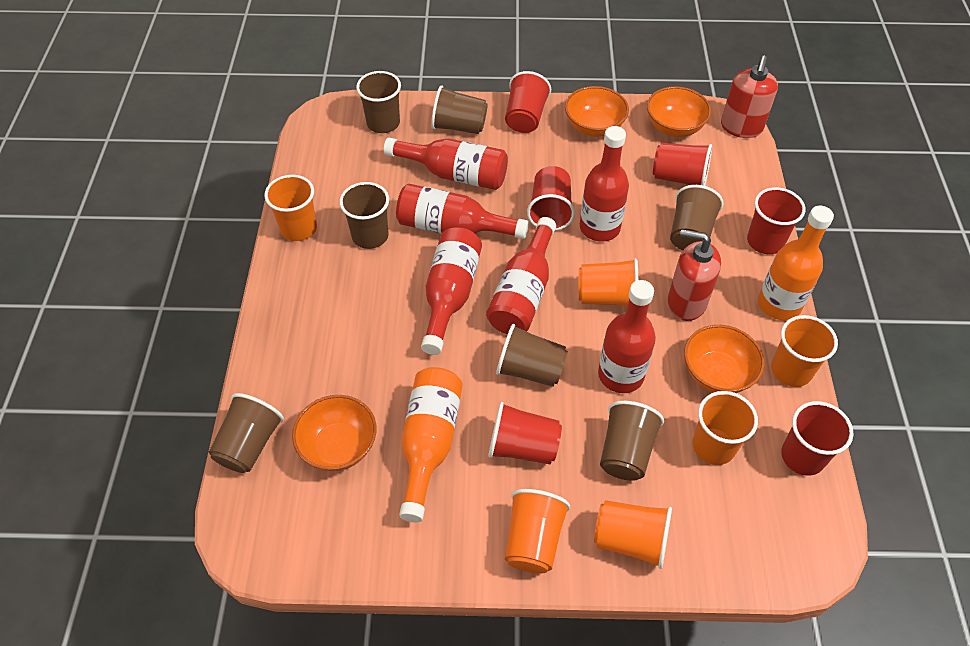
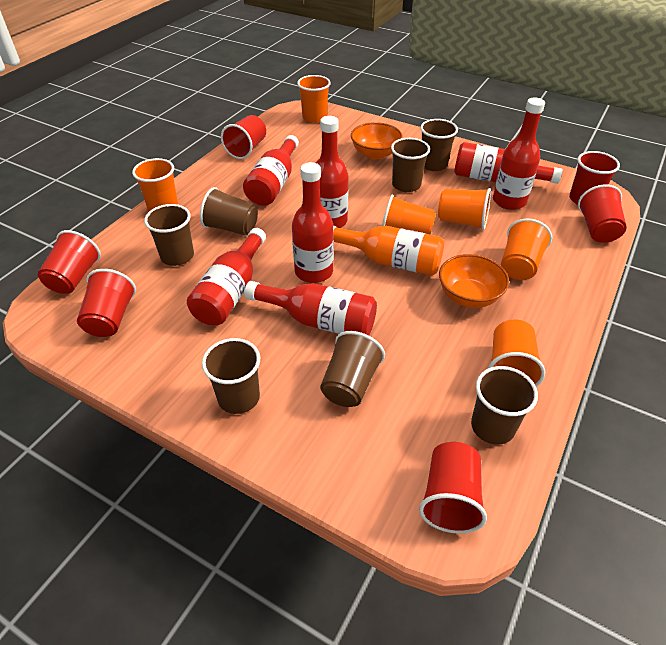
orange bottle: 2 -> 1
orange bowl: 4 -> 2
red bottle: 6 -> 7
red soap dispenser: 2 -> 0

